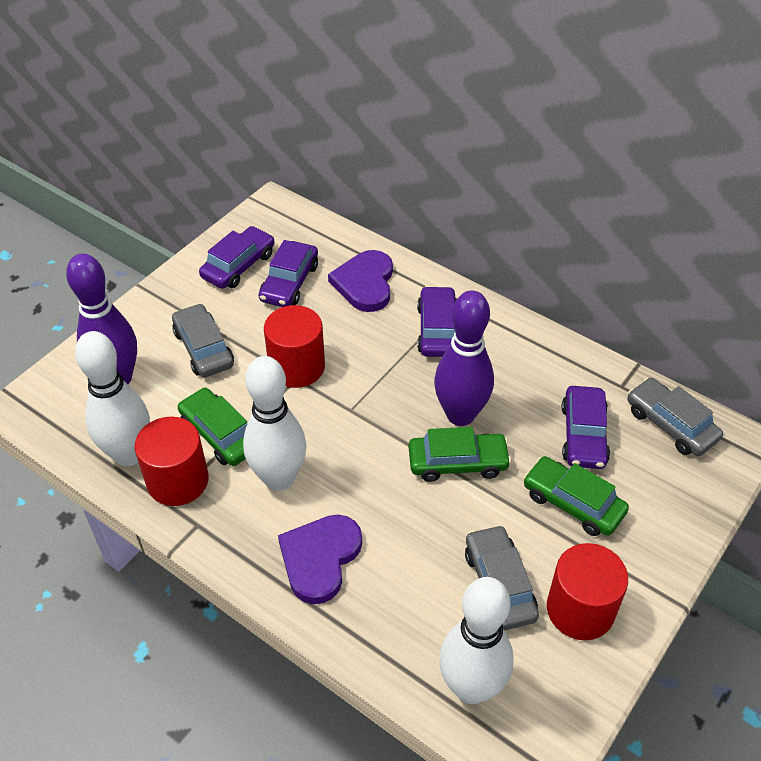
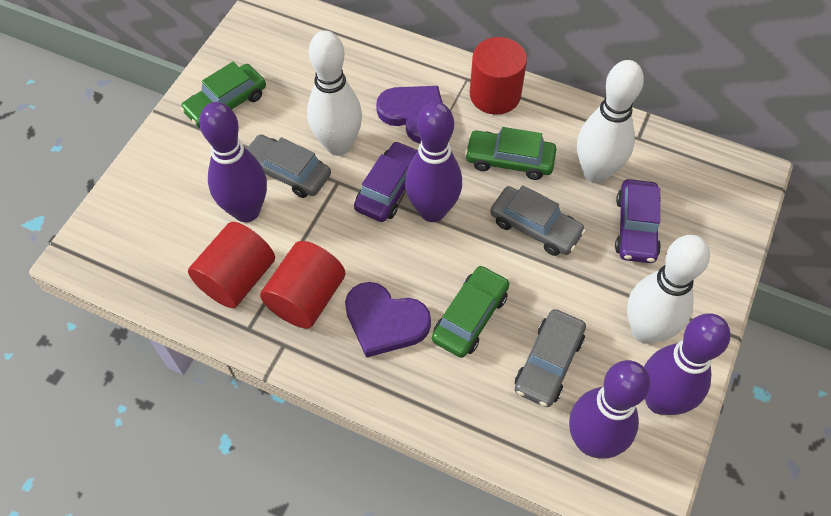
purple bowling pin: 2 -> 4
purple car: 4 -> 2

